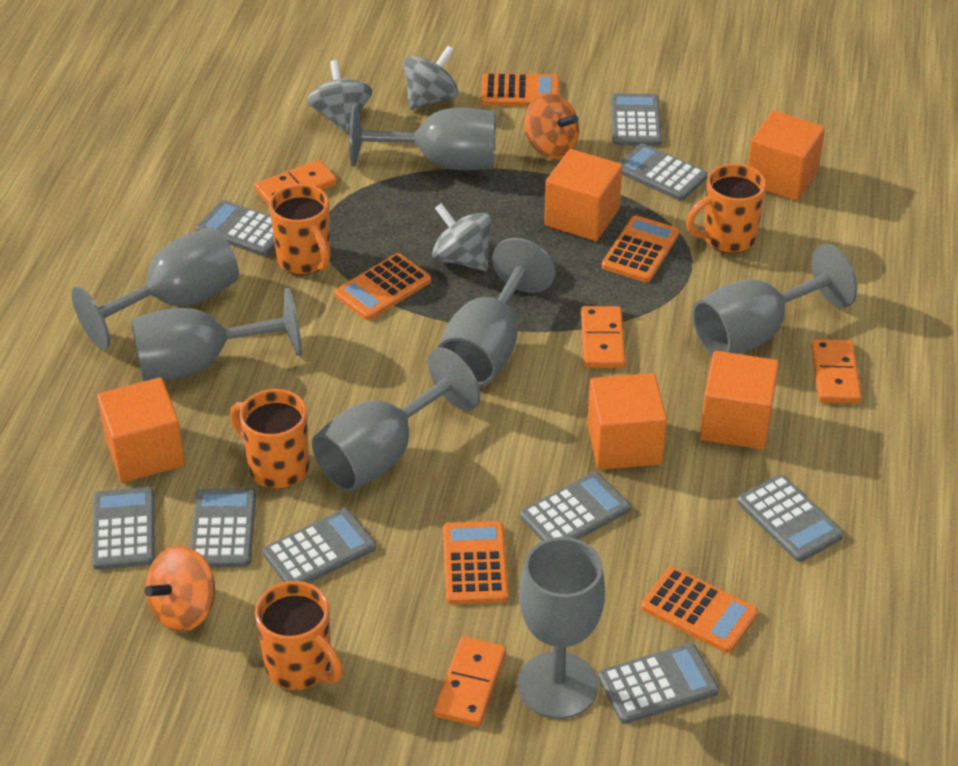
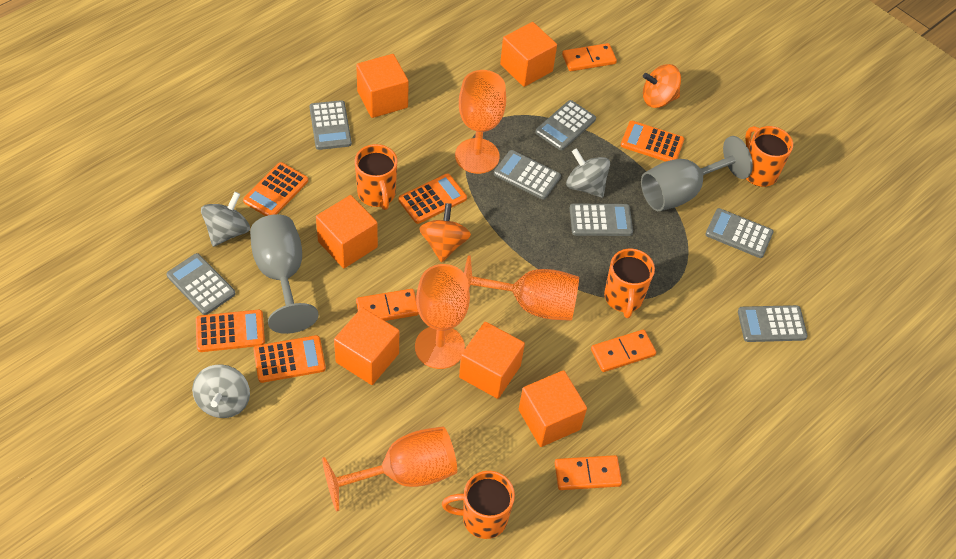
grey calculator: 9 -> 7
grey goblet: 7 -> 2
orange cube: 5 -> 6
orange goblet: 0 -> 4

